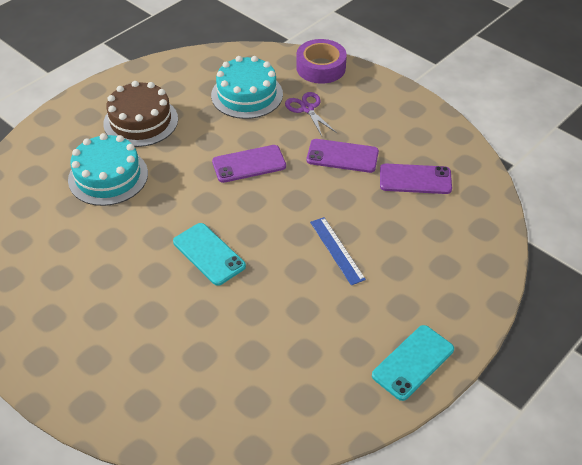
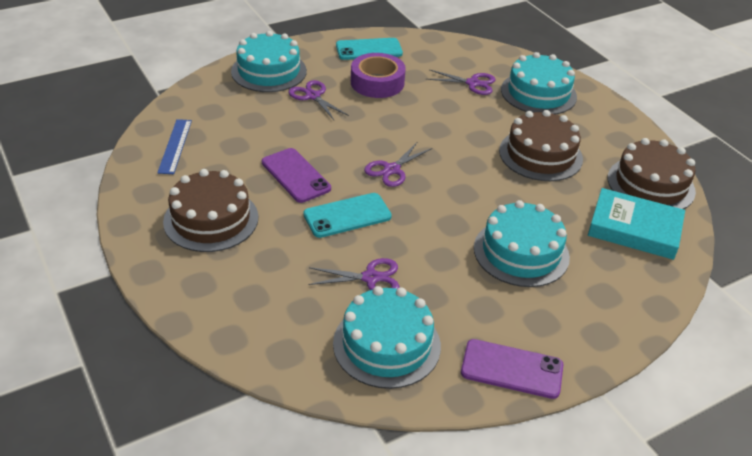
brown cake: 1 -> 3
purple phone: 3 -> 2
purple scissors: 1 -> 4
turquoise book: 0 -> 1
turquoise cake: 2 -> 4

